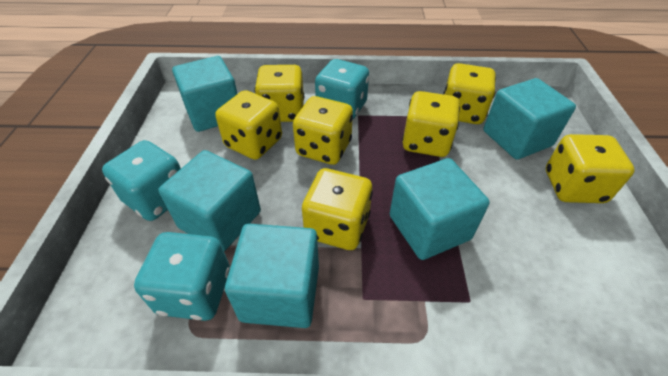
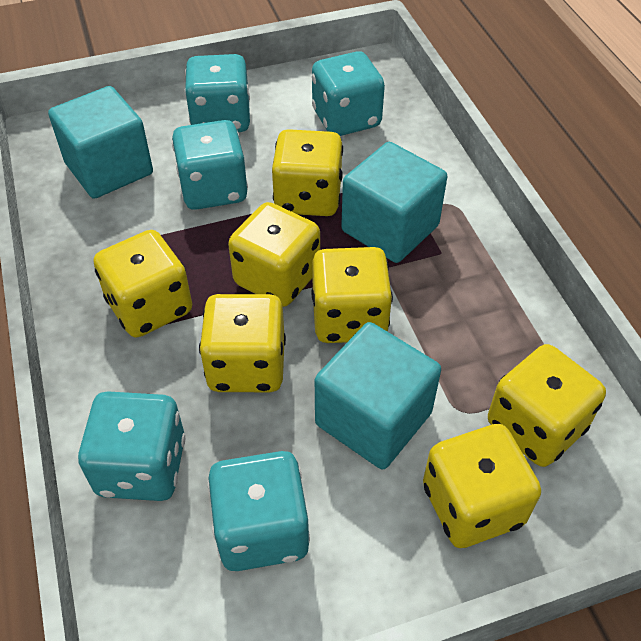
turquoise cube: 5 -> 3
turquoise dice: 3 -> 5

